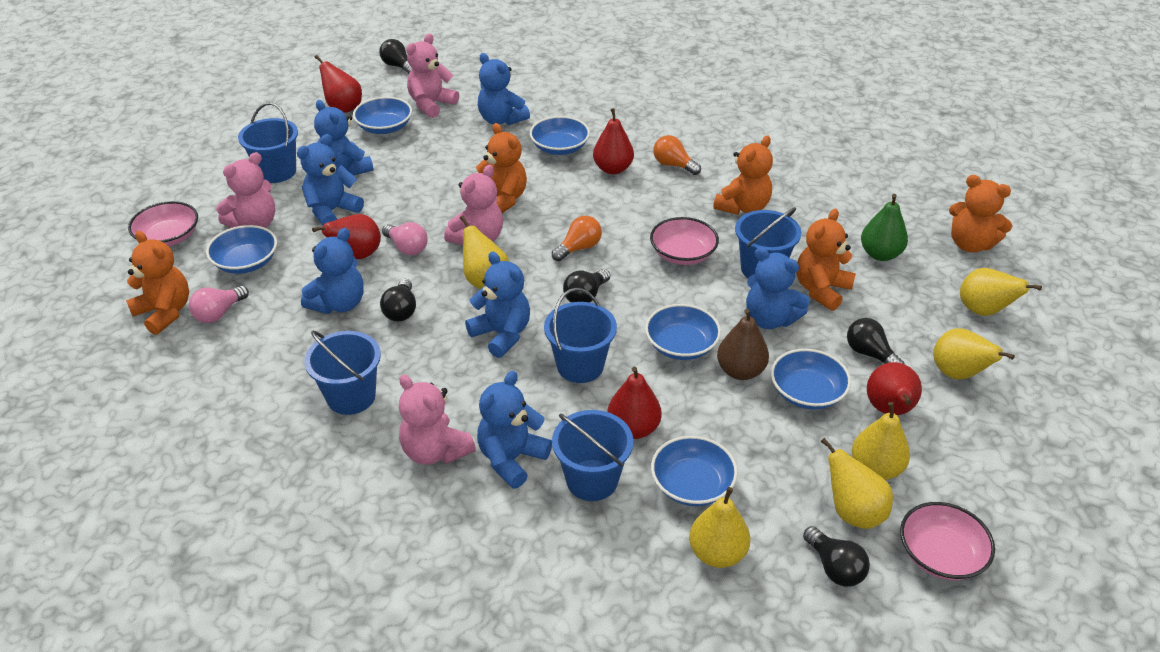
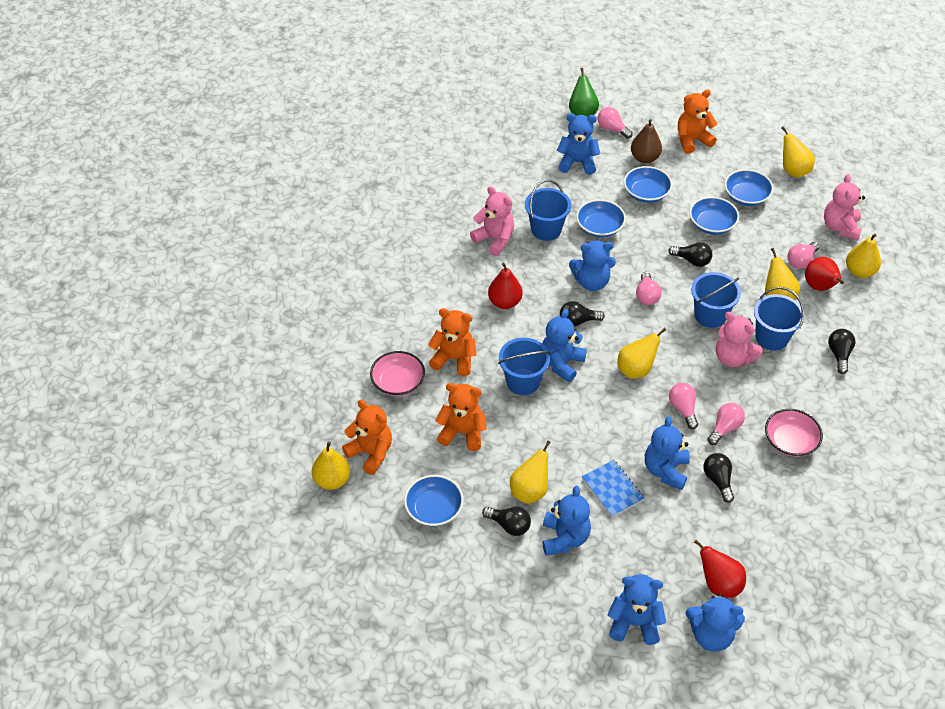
blue bowl: 6 -> 5
blue bucket: 5 -> 4
blue notebook: 0 -> 1
orange light bulb: 2 -> 0
orange teddy bear: 5 -> 4
pink bowl: 3 -> 2
pink light bulb: 2 -> 5
pink teddy bear: 4 -> 3
red pear: 5 -> 3

